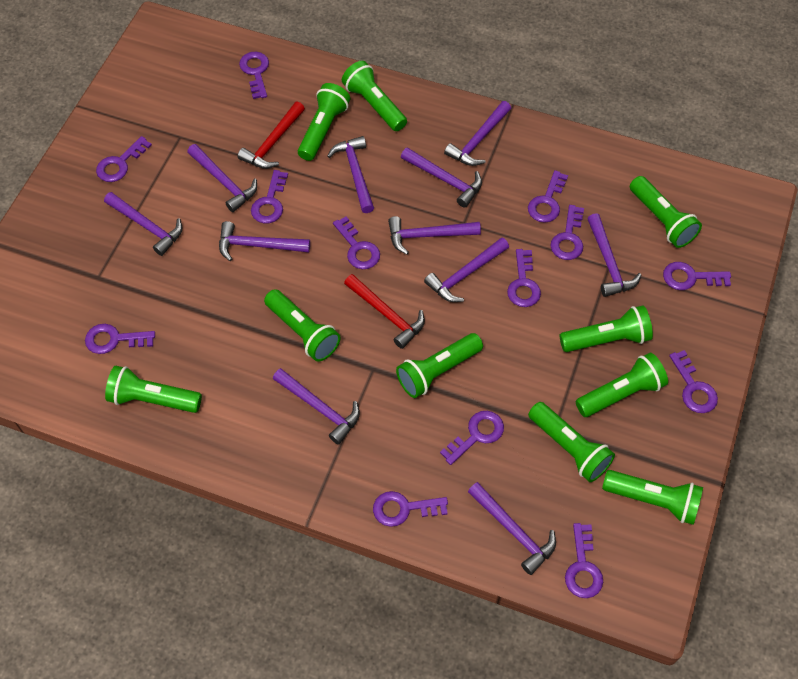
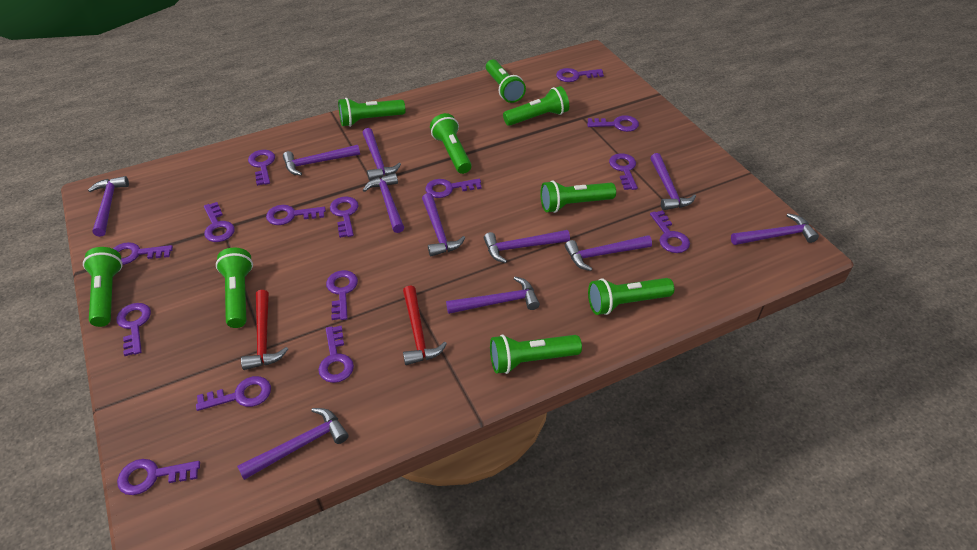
green flashlight: 10 -> 9
purple key: 13 -> 15

